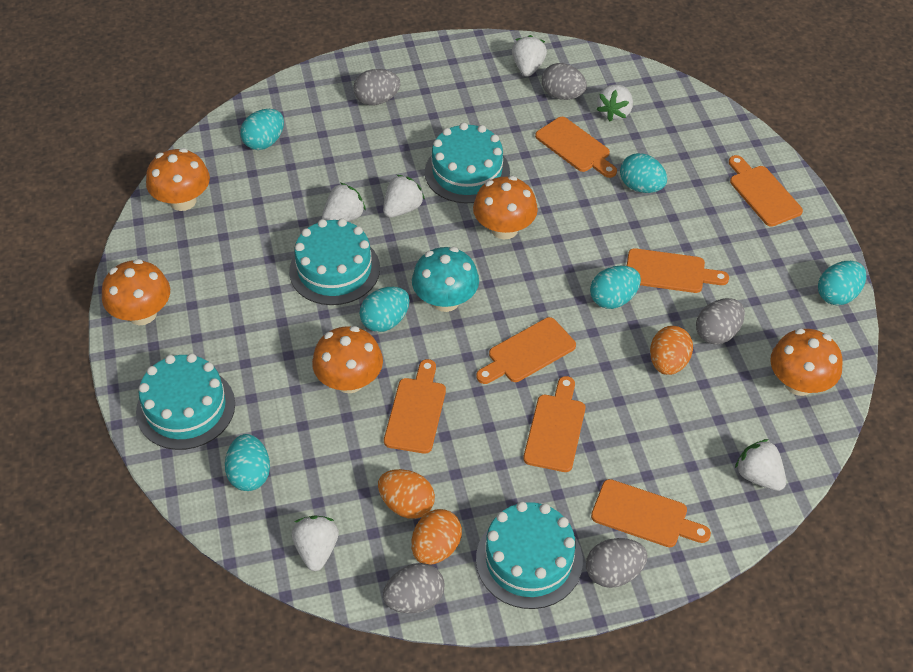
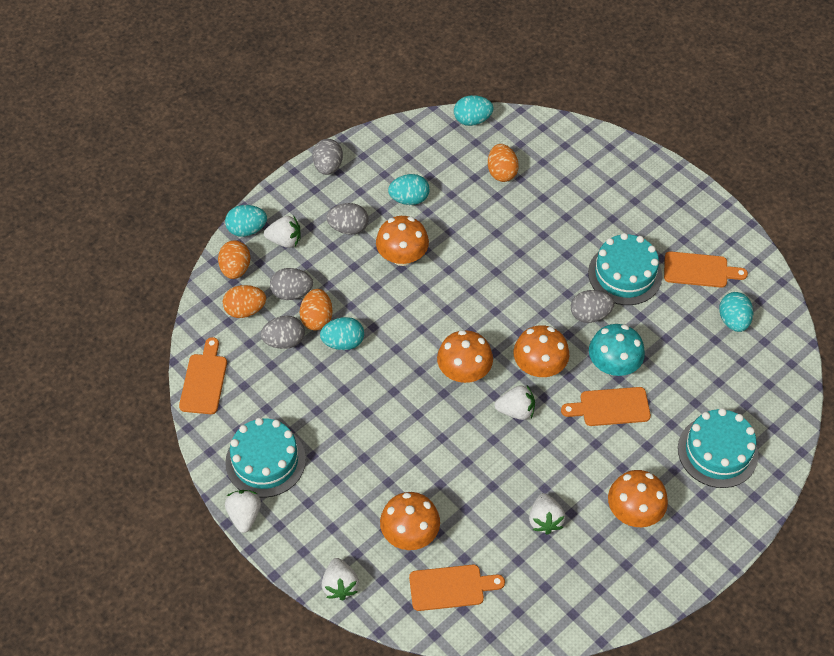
orange cutting board: 7 -> 4
orange egg: 3 -> 4
turquoise cake: 4 -> 3
turquoise egg: 6 -> 5
white strawberry: 6 -> 5

